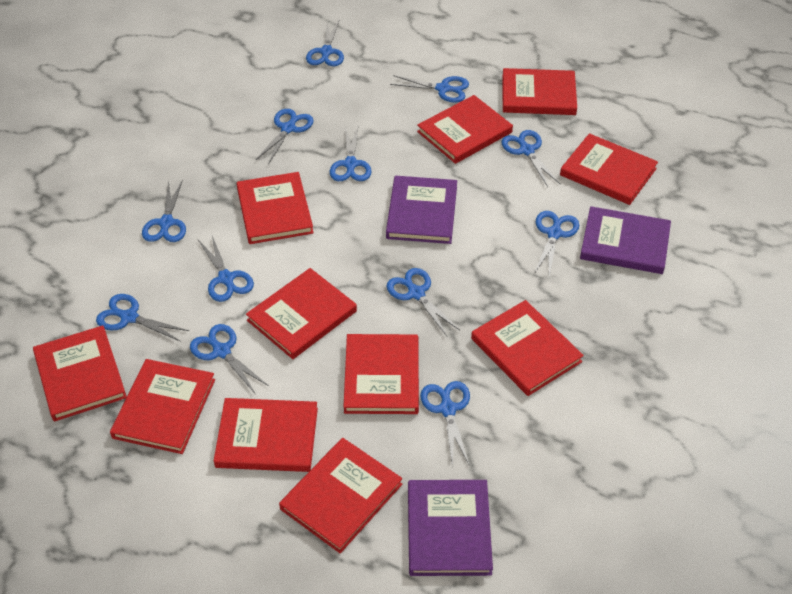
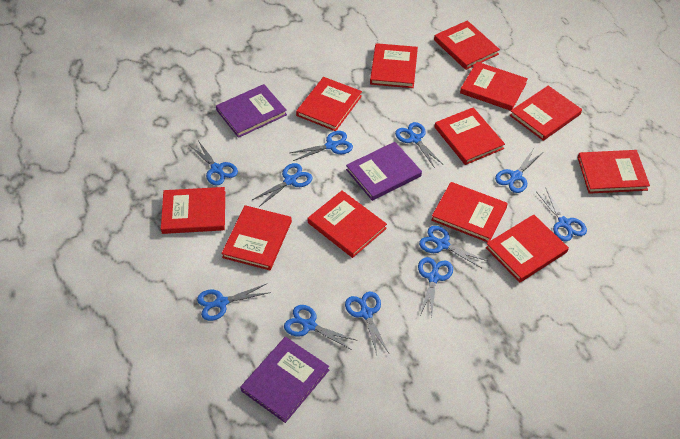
blue scissors: 12 -> 11
red book: 11 -> 12

